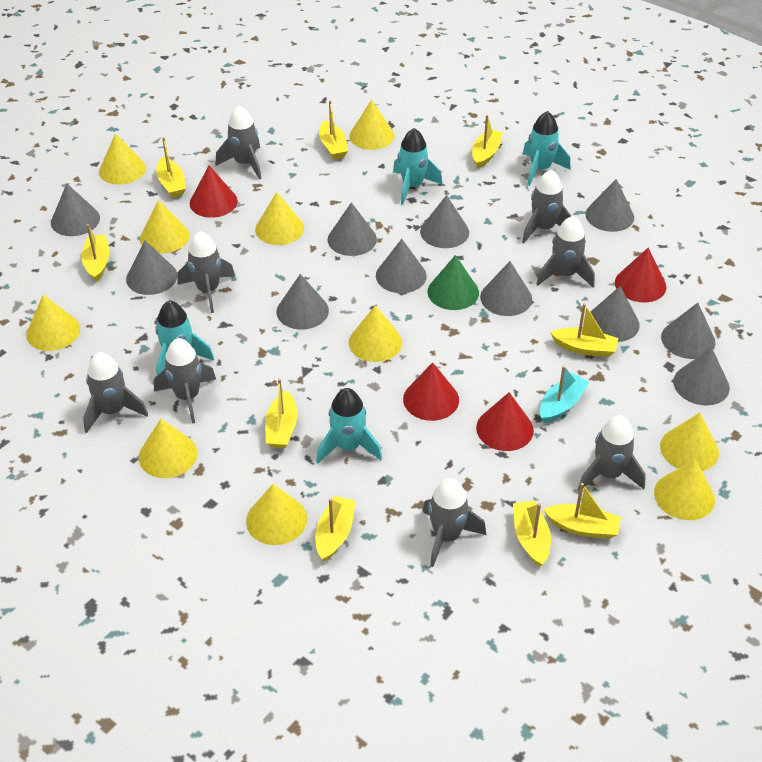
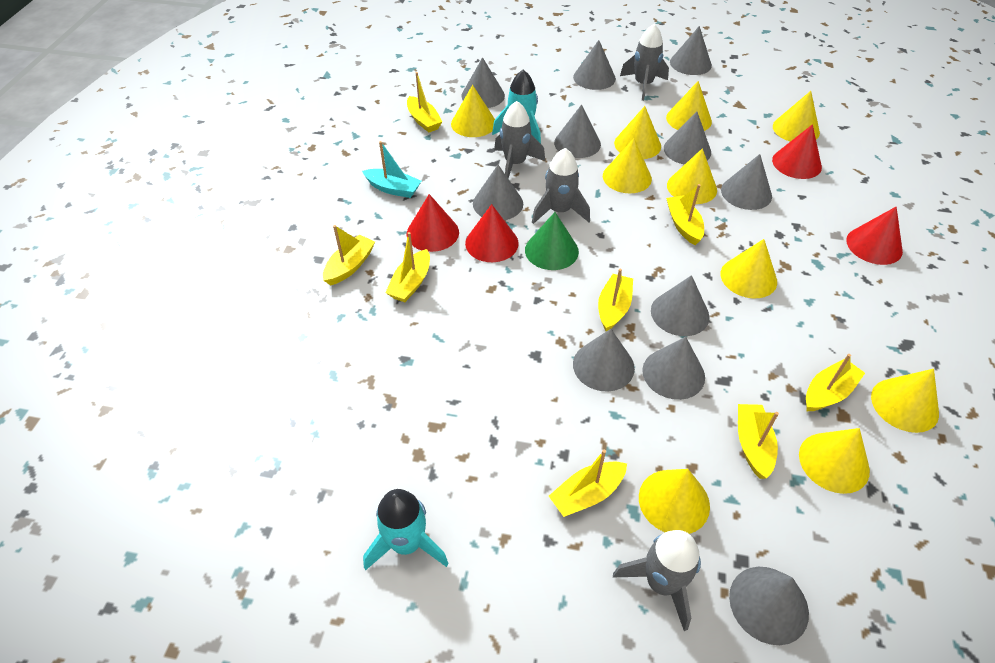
grey rocket: 8 -> 4
turquoise rocket: 4 -> 2
yellow boat: 9 -> 8

